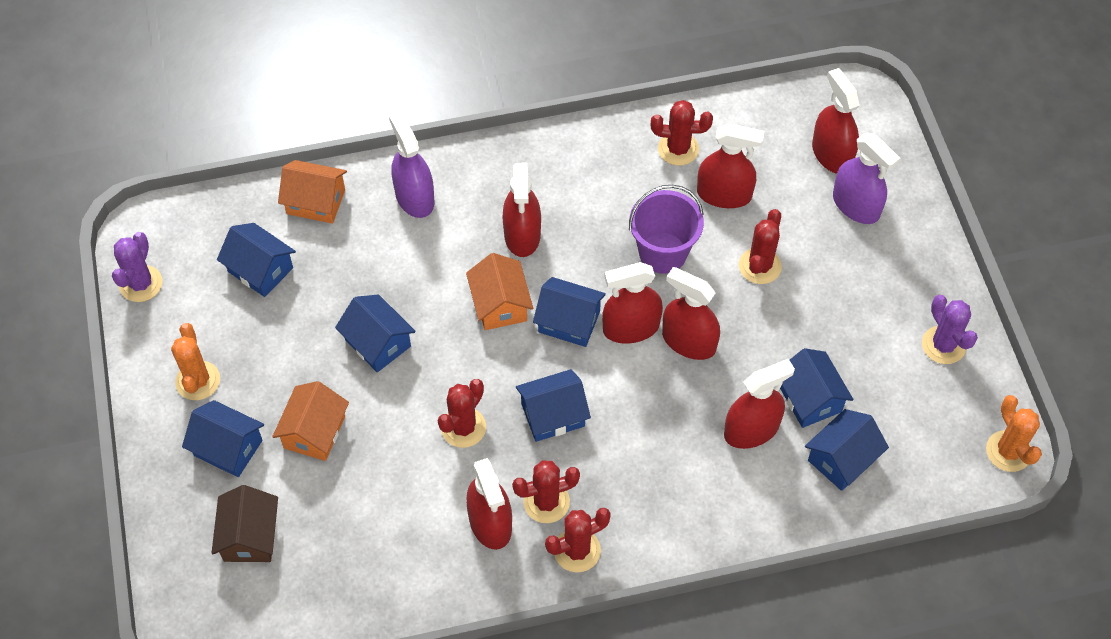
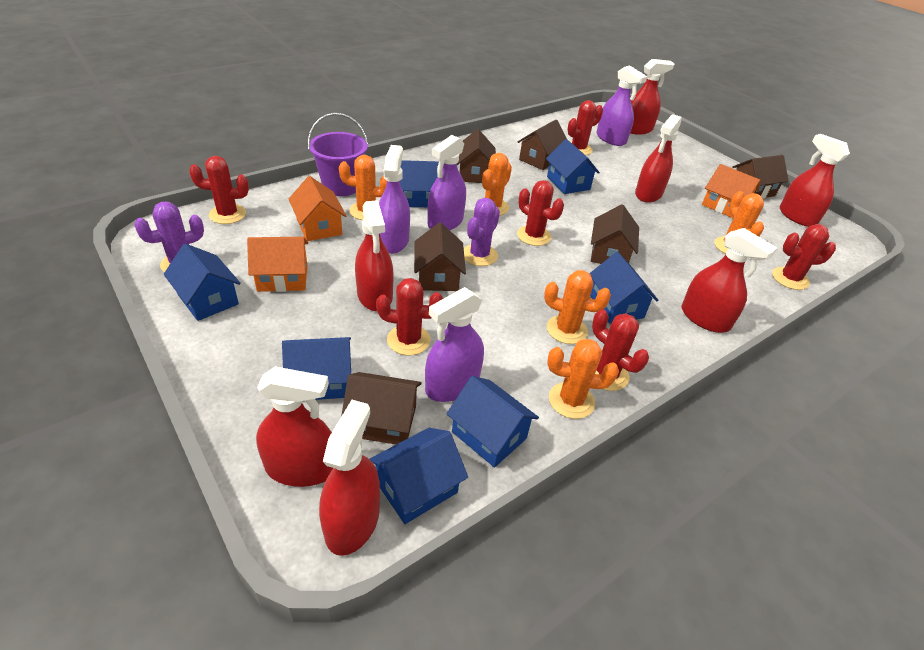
brown house: 1 -> 6
orange cactus: 2 -> 5
purple spray bottle: 2 -> 4
red cactus: 5 -> 6

